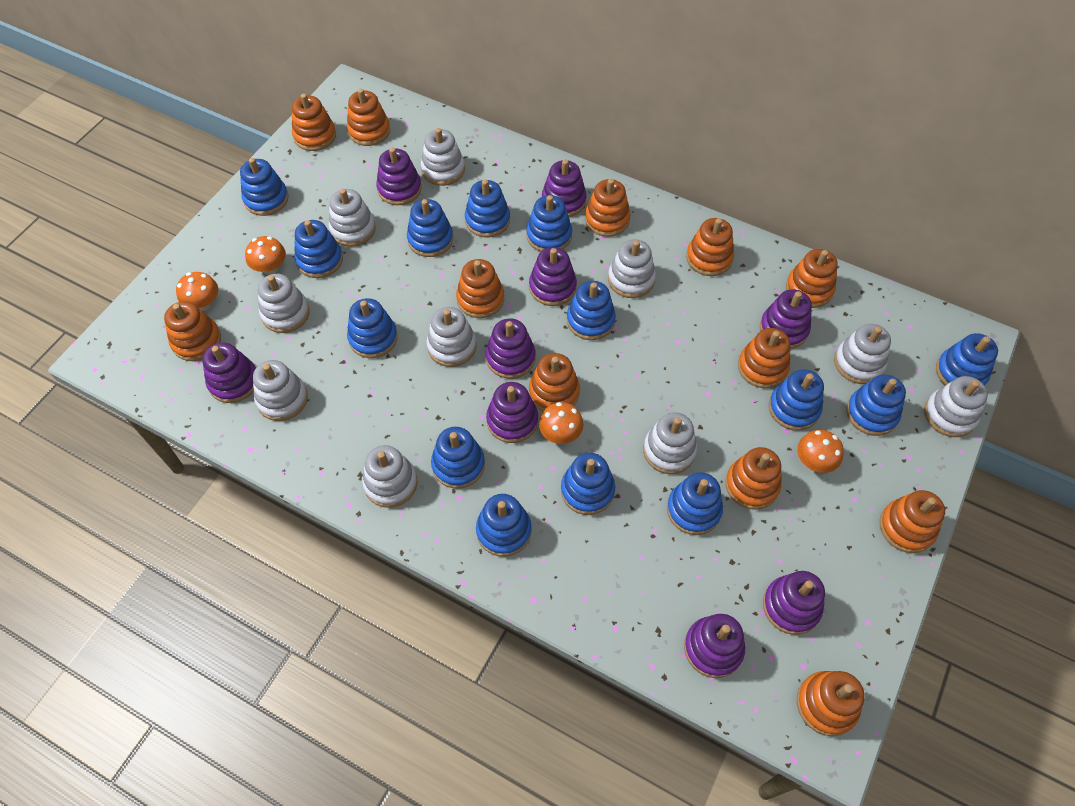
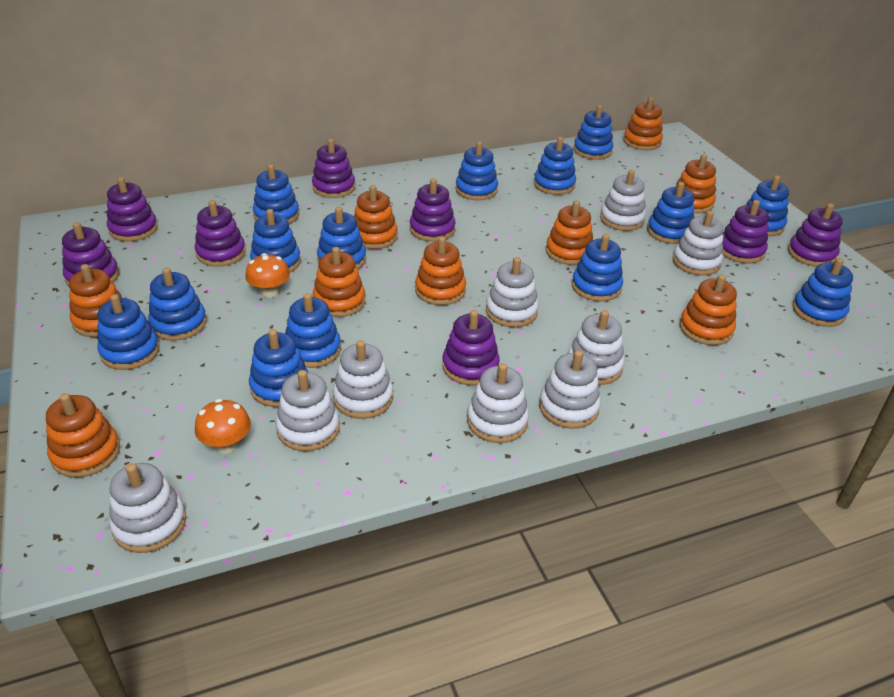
orange mushroom: 4 -> 2
orange stacking toy: 12 -> 9
purple stacking toy: 9 -> 8
white stacking toy: 10 -> 9

